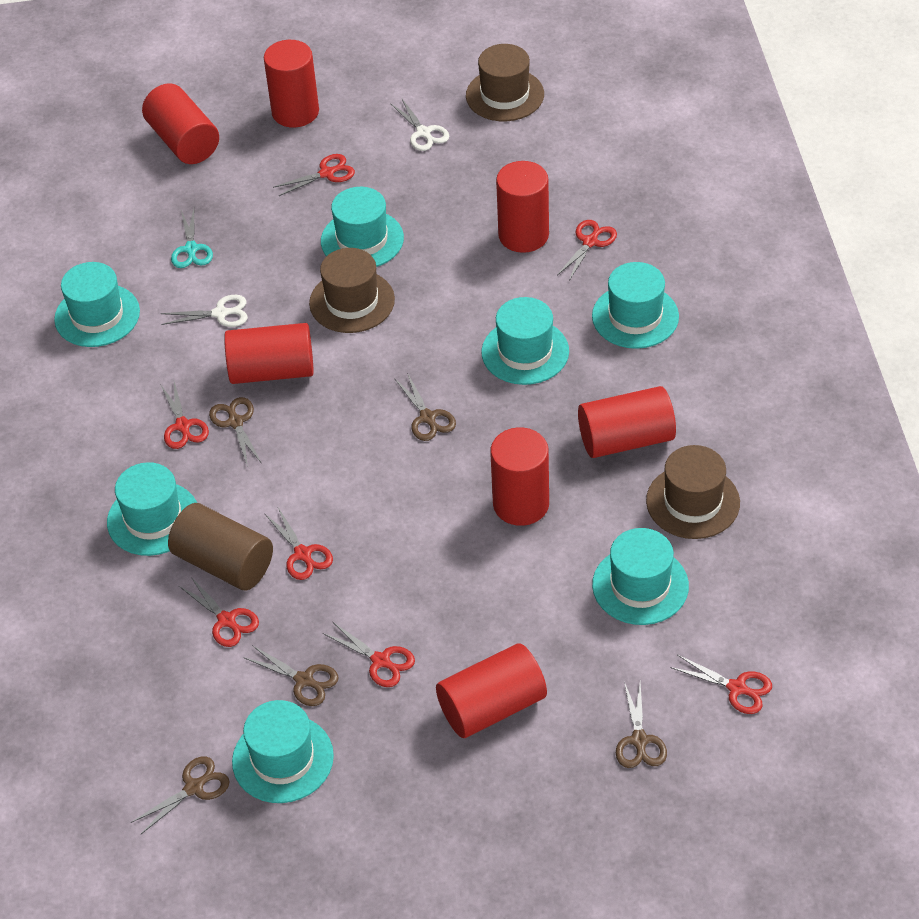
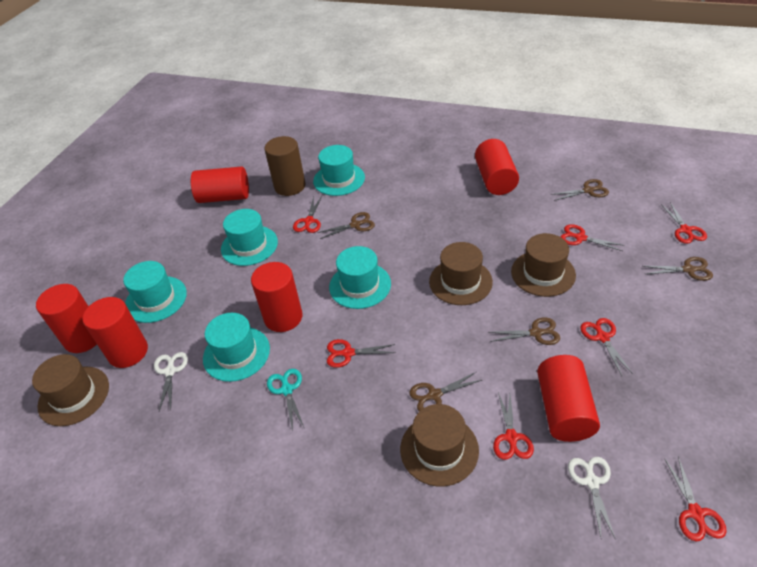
brown hat: 3 -> 4
red cylinder: 7 -> 6
turquoise hat: 7 -> 5

